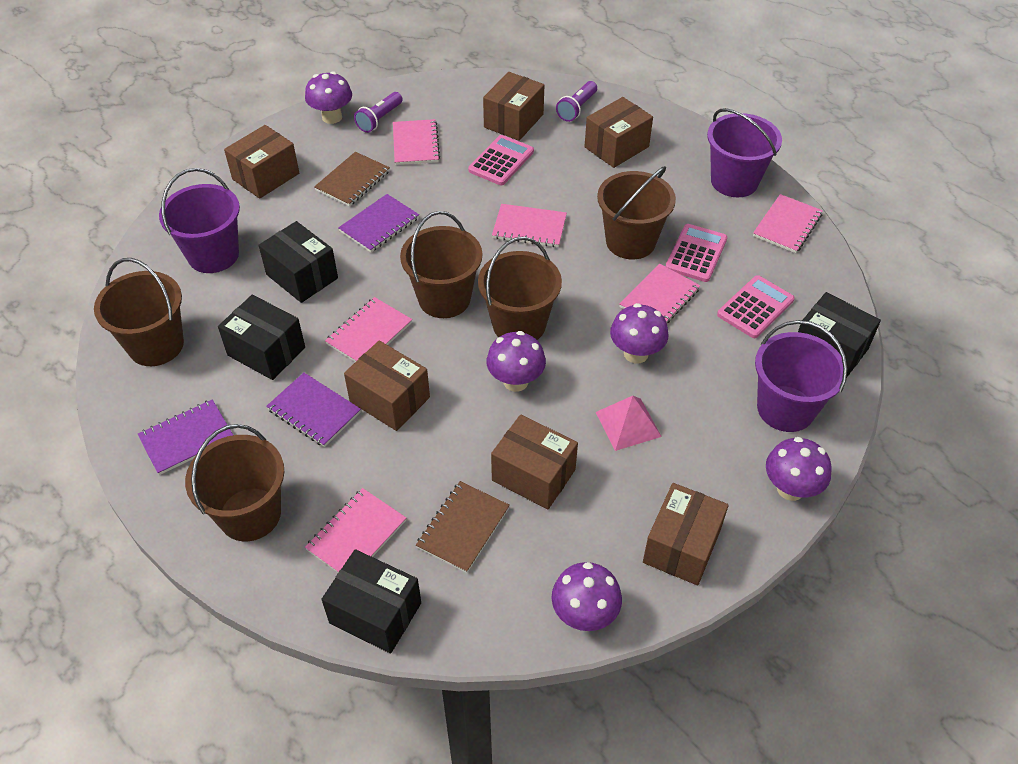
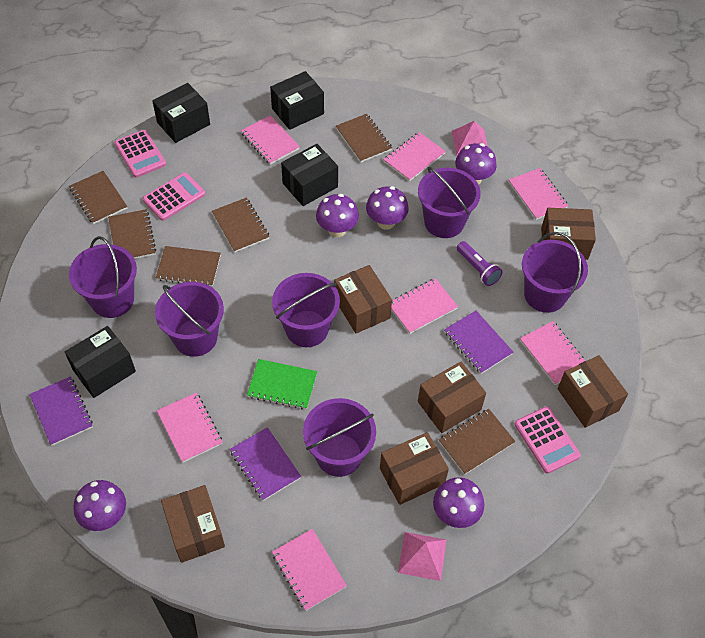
brown bucket: 5 -> 0
brown notebook: 2 -> 6
green notebook: 0 -> 1
pink notebook: 6 -> 7
pink pyramid: 1 -> 2
purple bucket: 3 -> 6
purple flashlight: 2 -> 1

